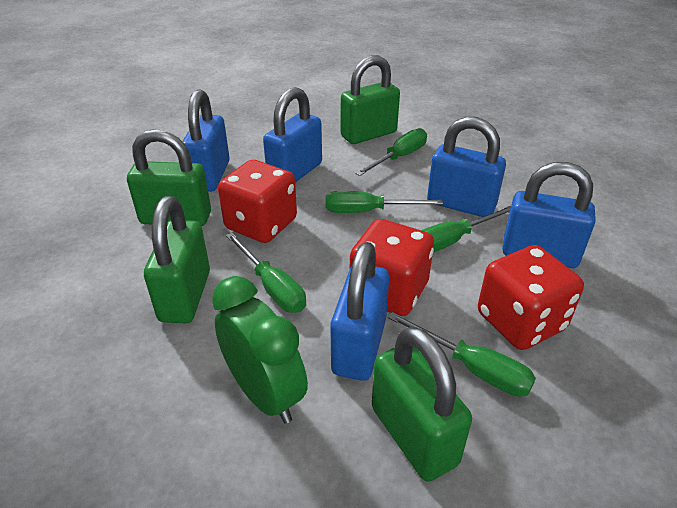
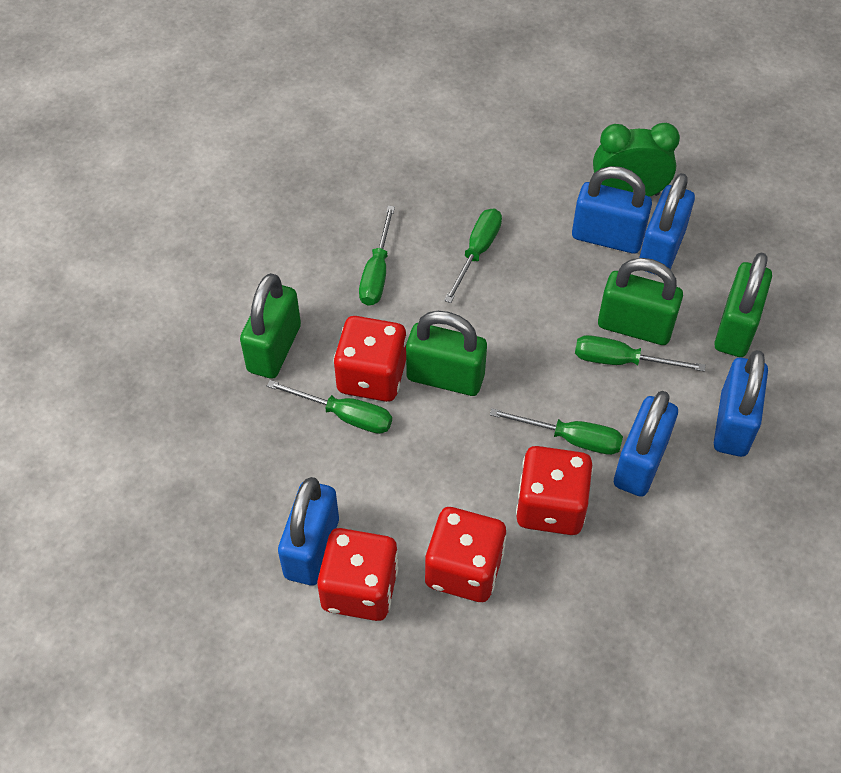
red dice: 3 -> 4

